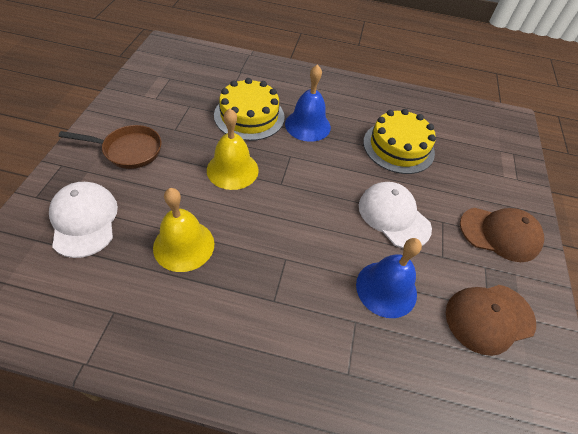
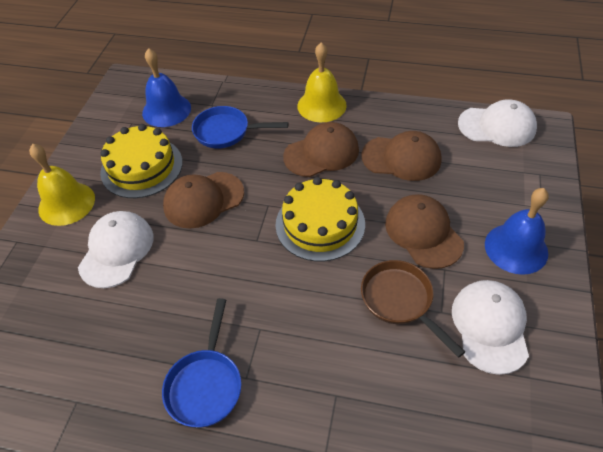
blue pan: 0 -> 2
brown cap: 2 -> 4
white cap: 2 -> 3

